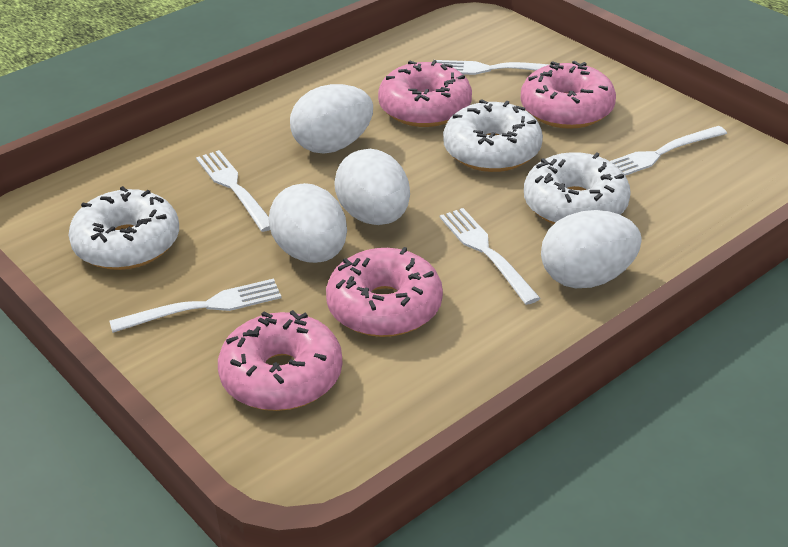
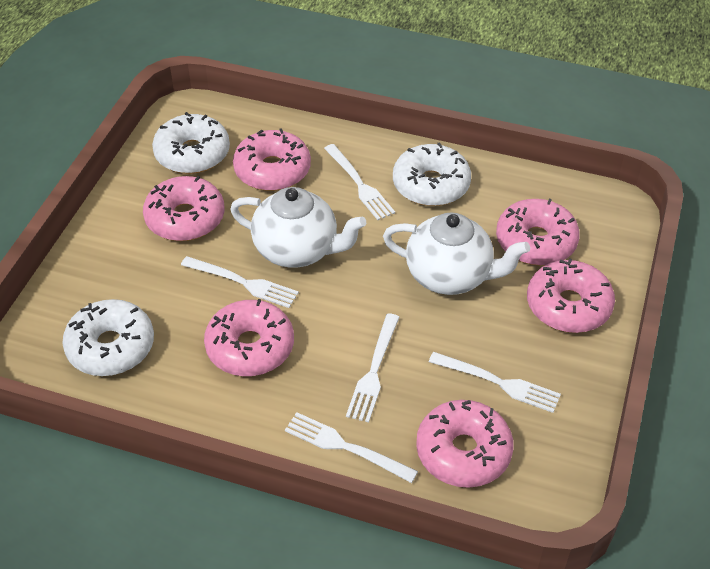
pink donut: 4 -> 6
white egg: 4 -> 0
white teapot: 0 -> 2

